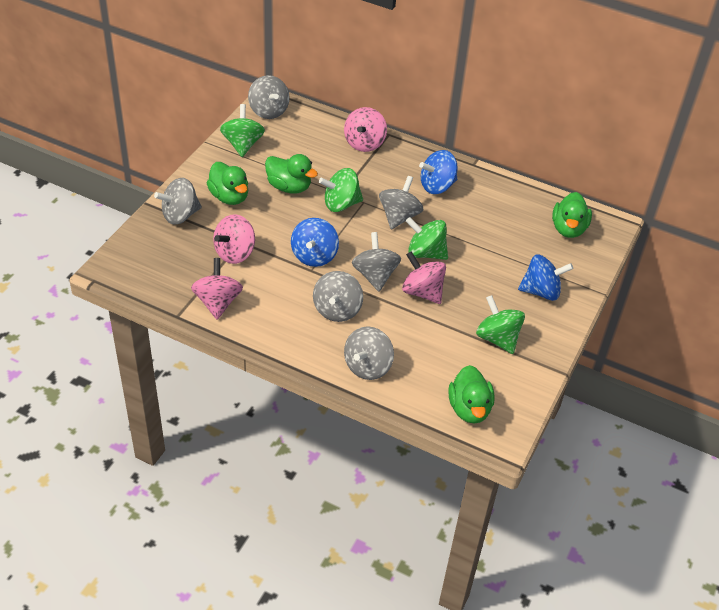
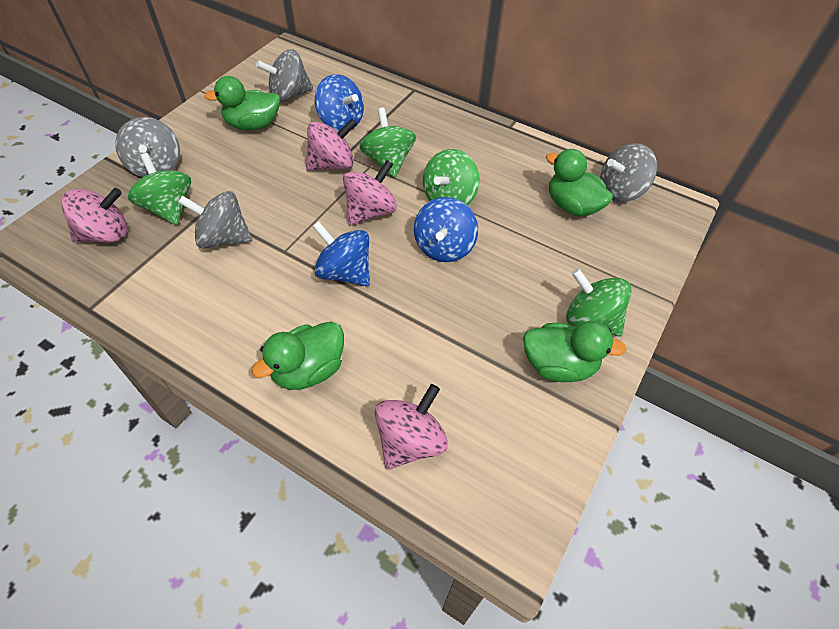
grey spinning top: 6 -> 4

